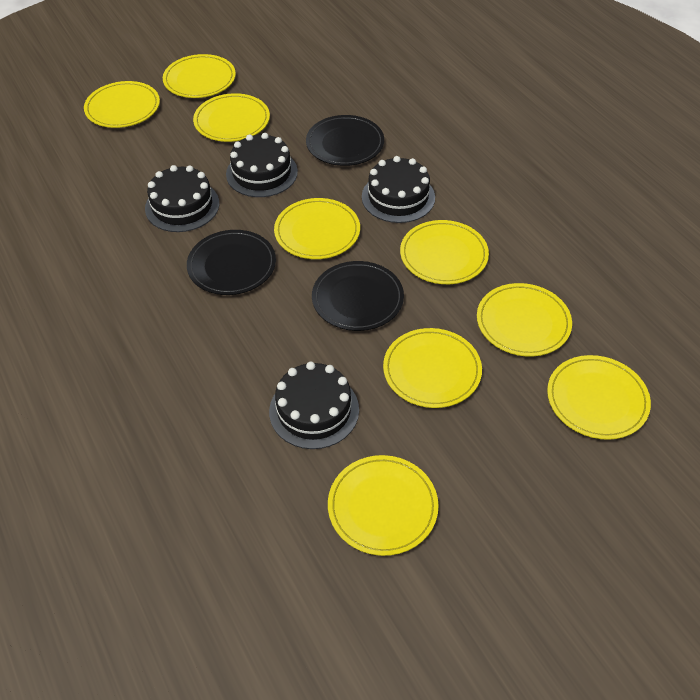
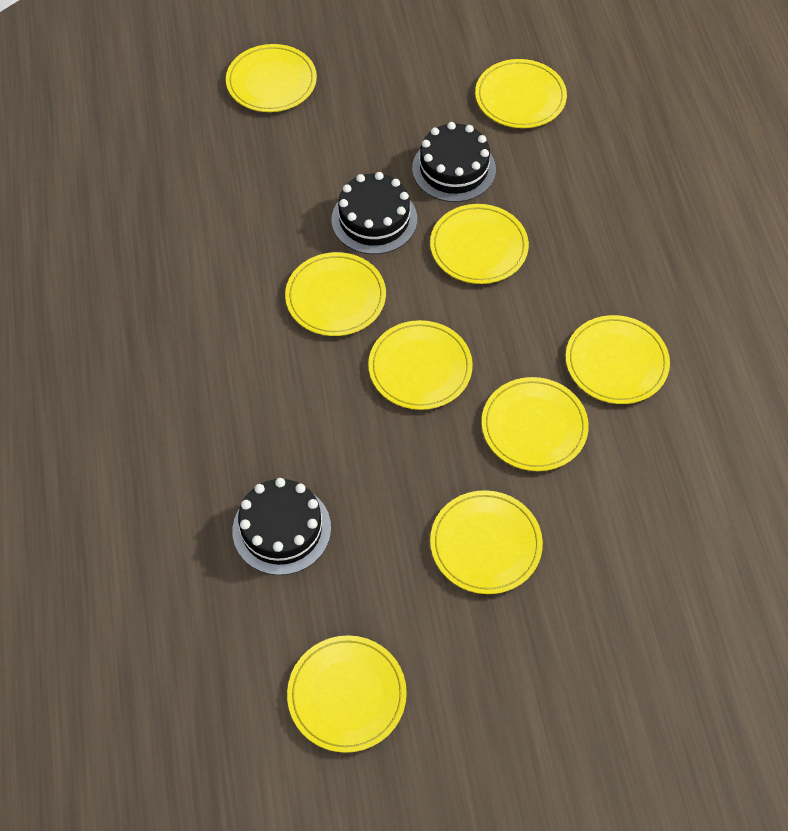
black cake: 4 -> 3
black plate: 3 -> 0

